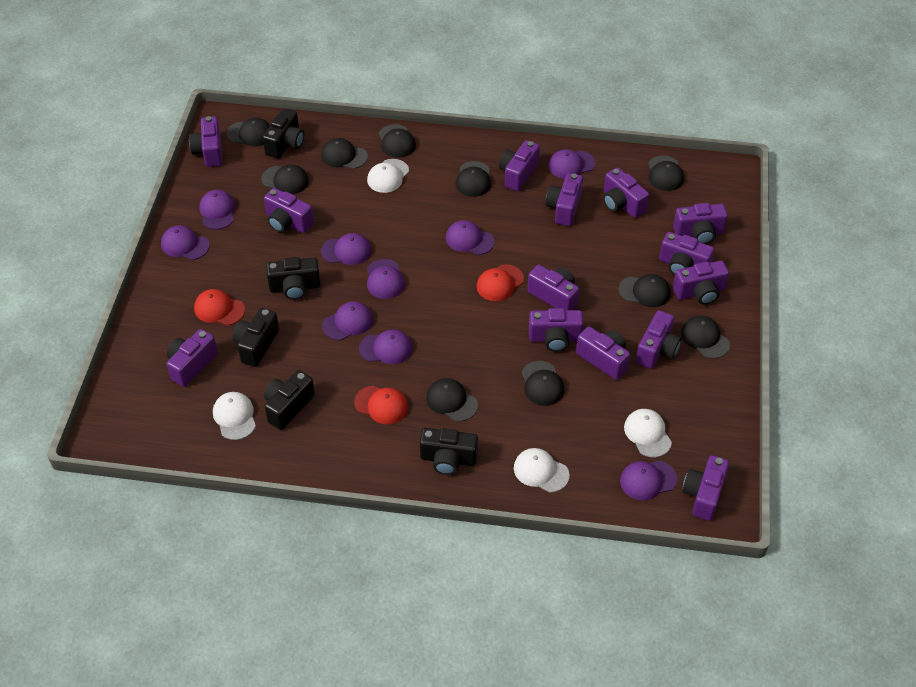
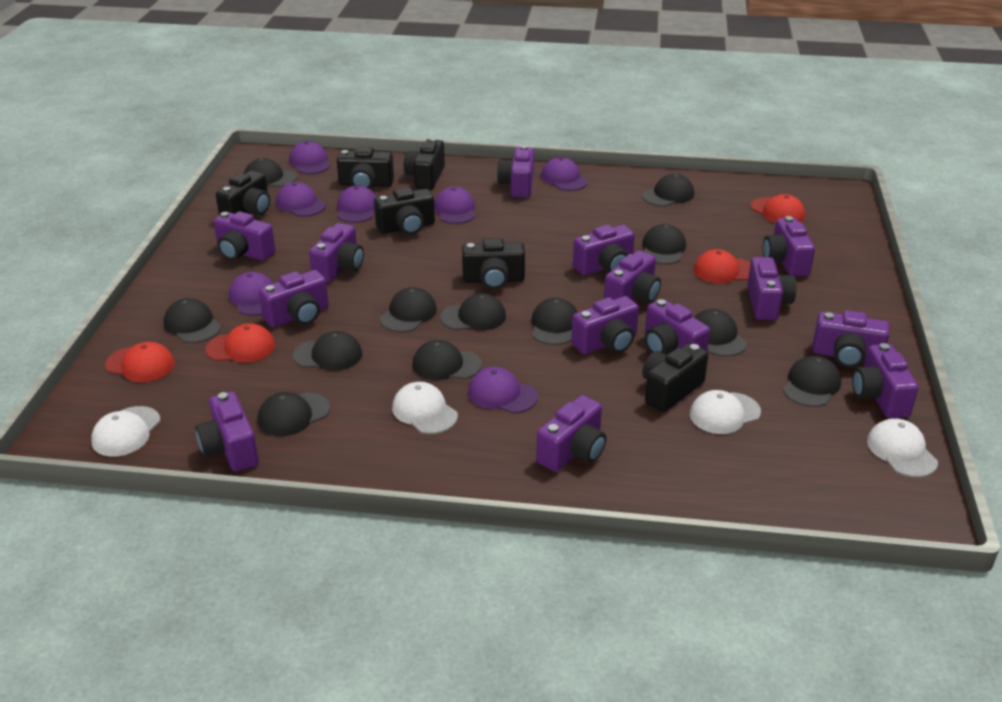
black camera: 5 -> 6
black cap: 10 -> 12
purple cap: 9 -> 7
red cap: 3 -> 4

